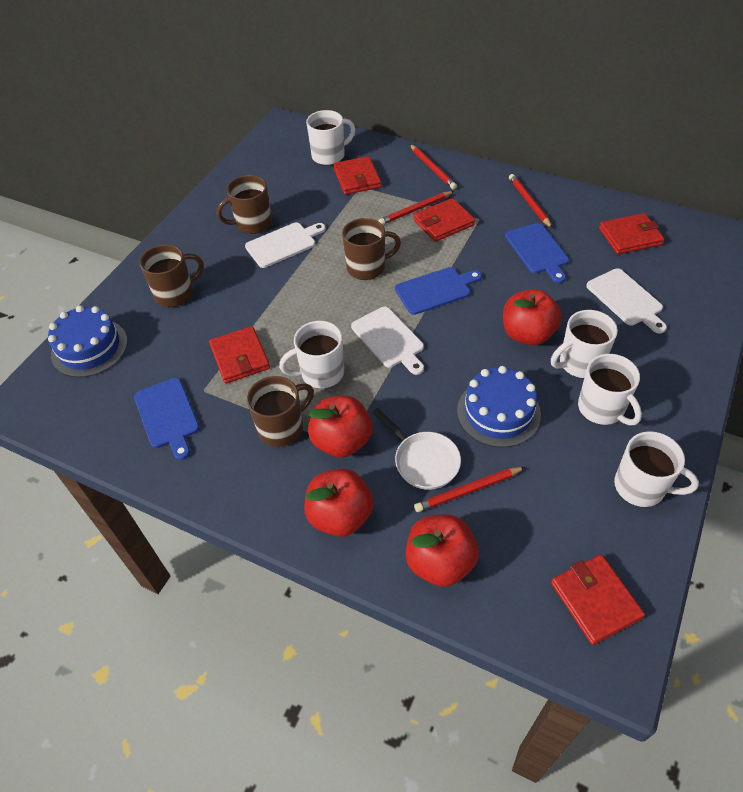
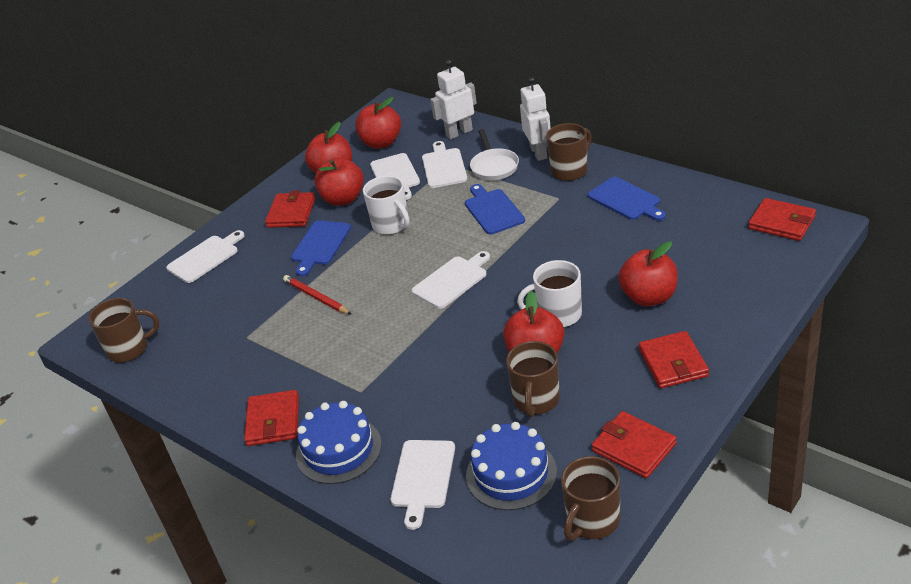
red apple: 4 -> 5
red pencil: 4 -> 1
white cutting board: 3 -> 5
white mug: 5 -> 2
white robot: 0 -> 2

